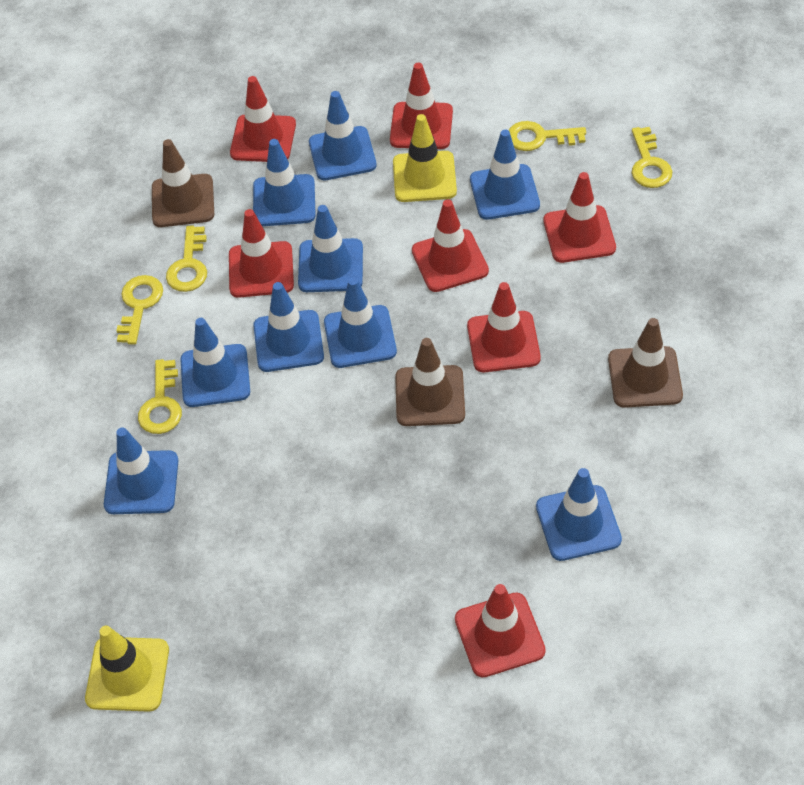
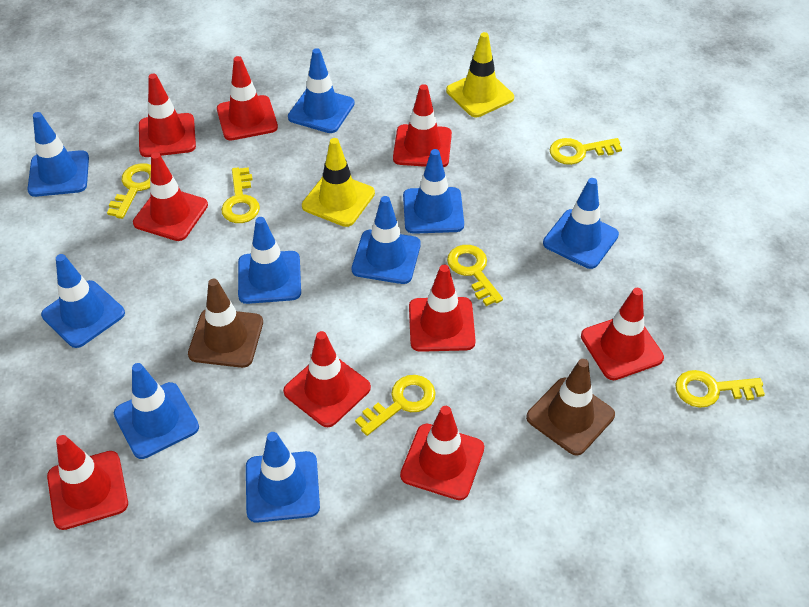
brown traffic cone: 3 -> 2
red traffic cone: 7 -> 9
yellow key: 5 -> 6

